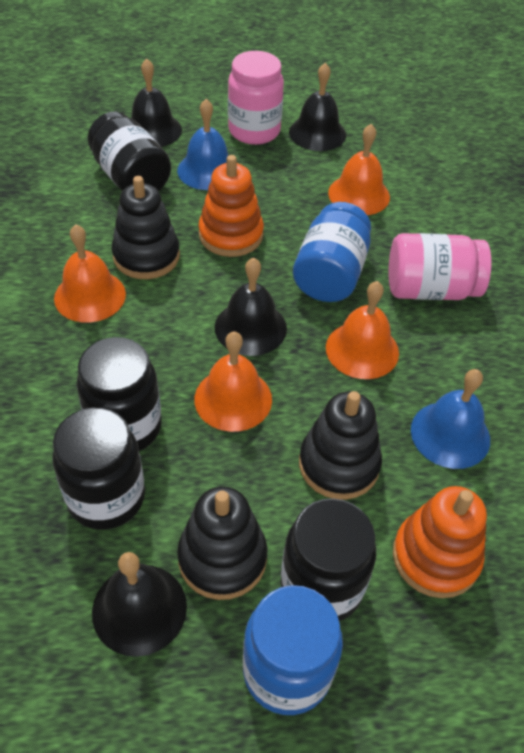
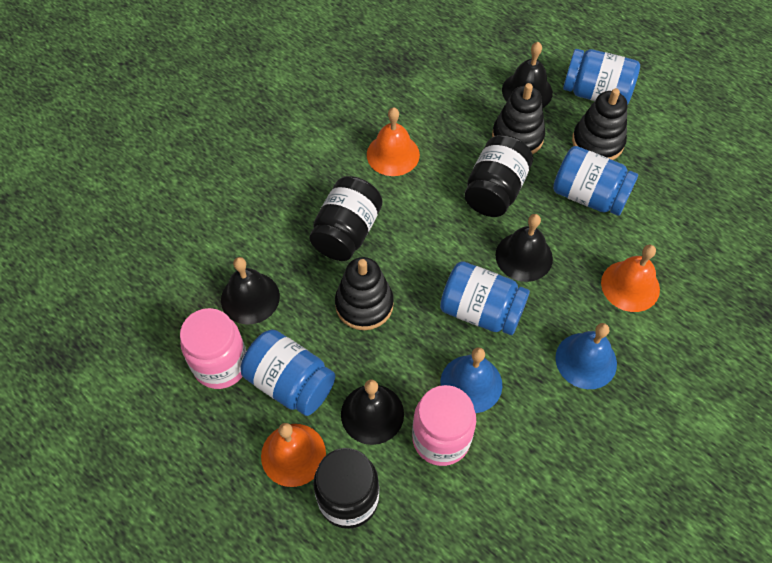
black jar: 4 -> 3
blue jar: 2 -> 4
orange bell: 4 -> 3
orange stacking toy: 2 -> 0

